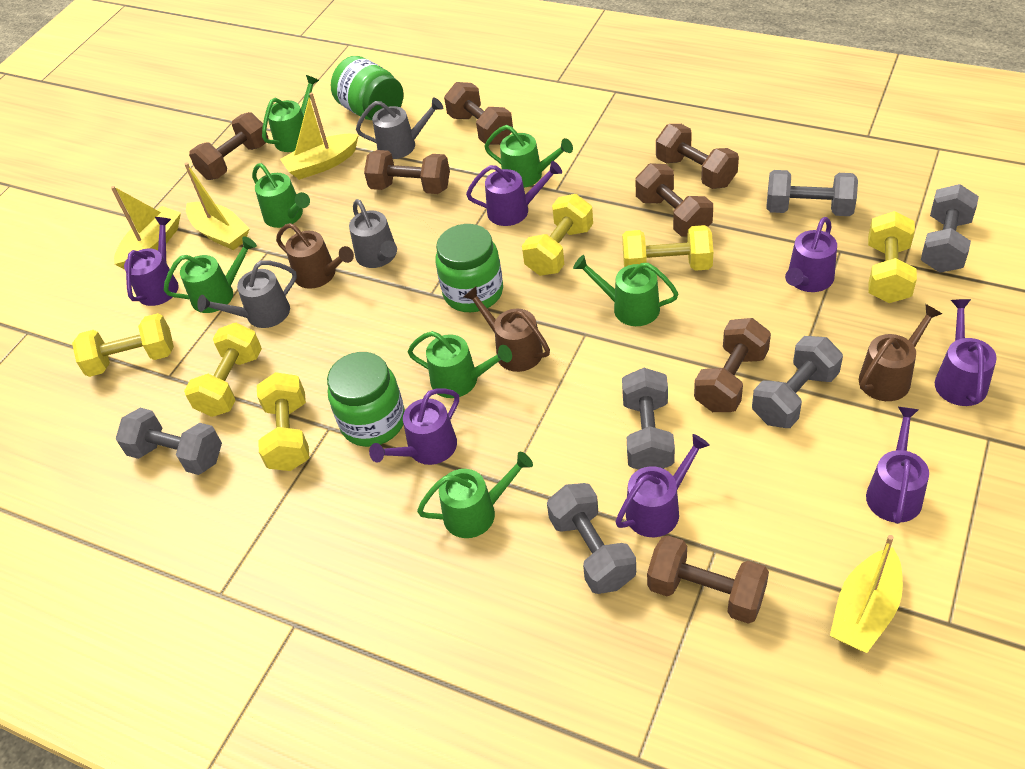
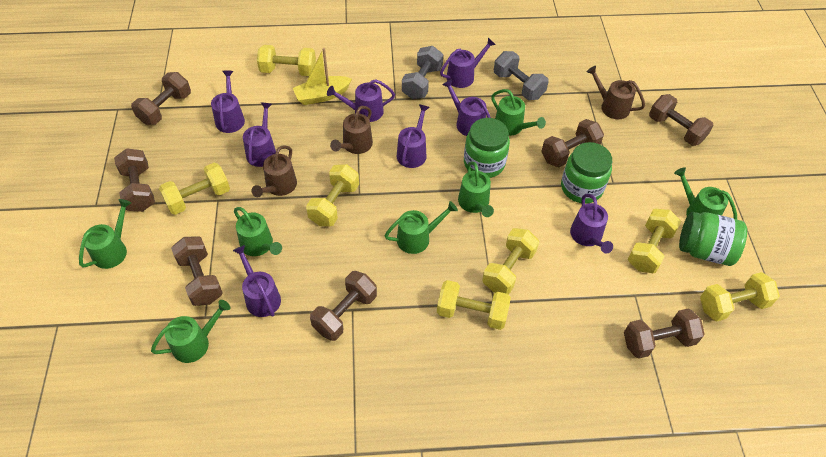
grey dumbbell: 6 -> 2
grey watering can: 3 -> 0
purple watering can: 7 -> 8
yellow boat: 4 -> 1
yellow dumbbell: 6 -> 7

